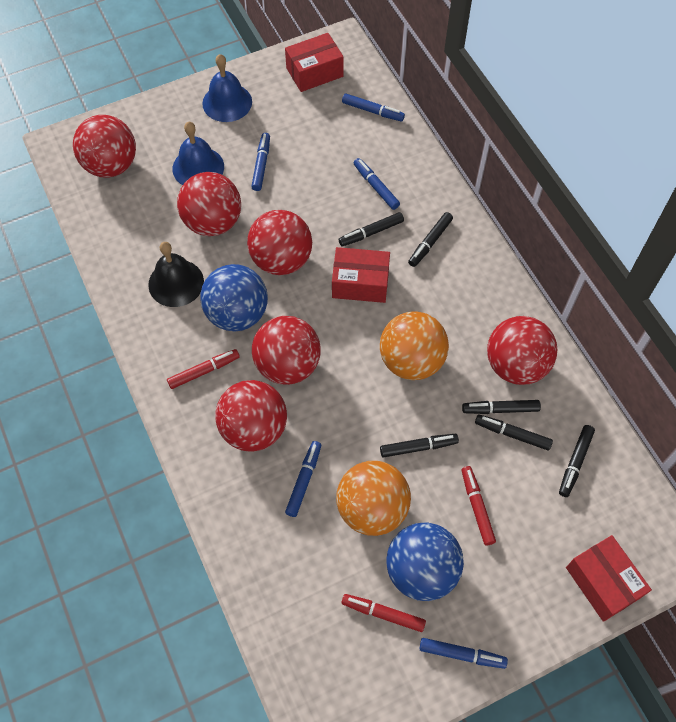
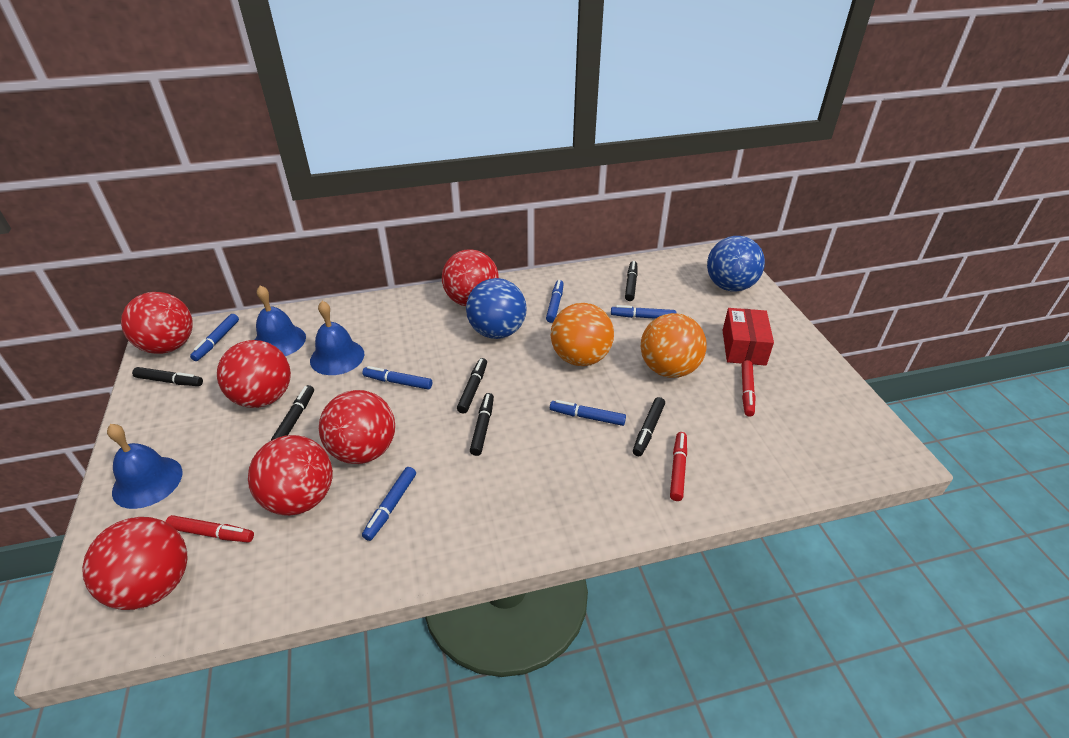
black bell: 1 -> 0
blue bell: 2 -> 3
blue marker: 5 -> 6
red box: 3 -> 1

